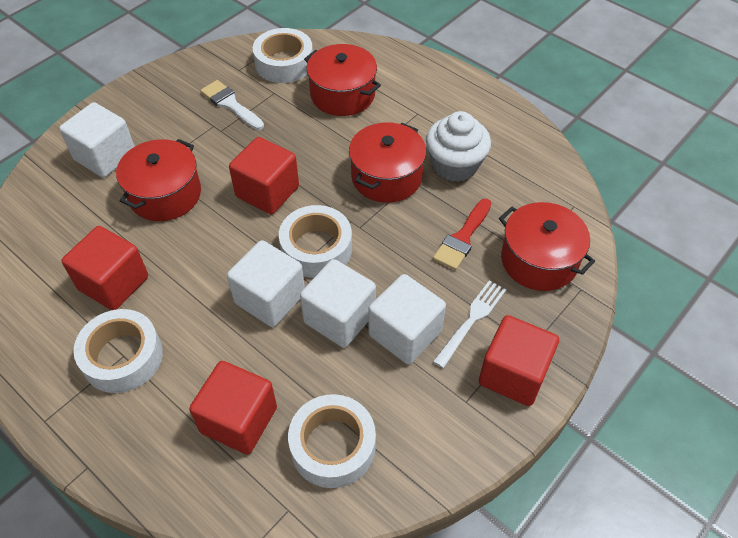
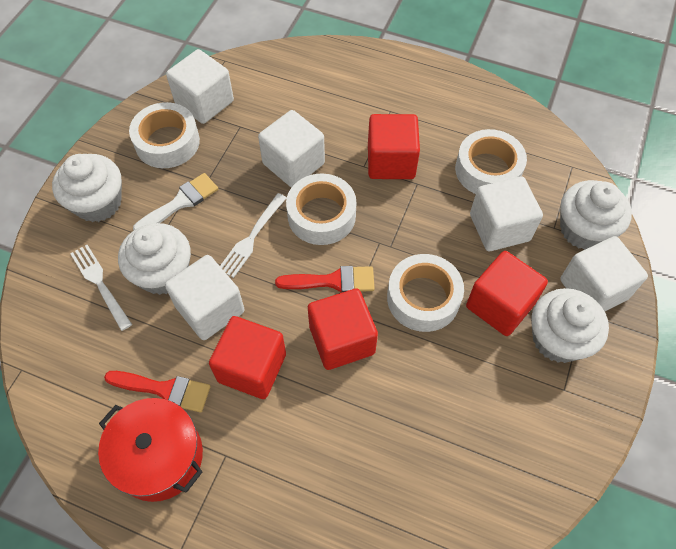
red brush: 1 -> 2
red pot: 4 -> 1
white cube: 4 -> 5
white cupcake: 1 -> 4
white fork: 1 -> 2

